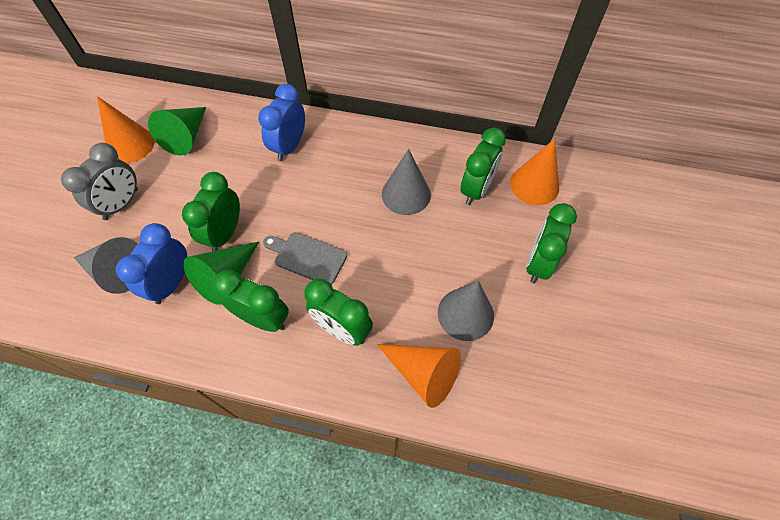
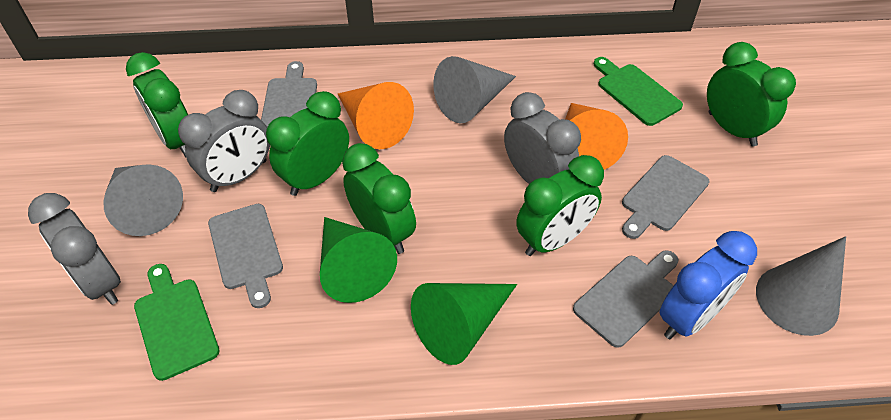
blue clock: 2 -> 1
green cutting board: 0 -> 2
grey clock: 1 -> 3
grey cutting board: 1 -> 4
orange cone: 3 -> 2

